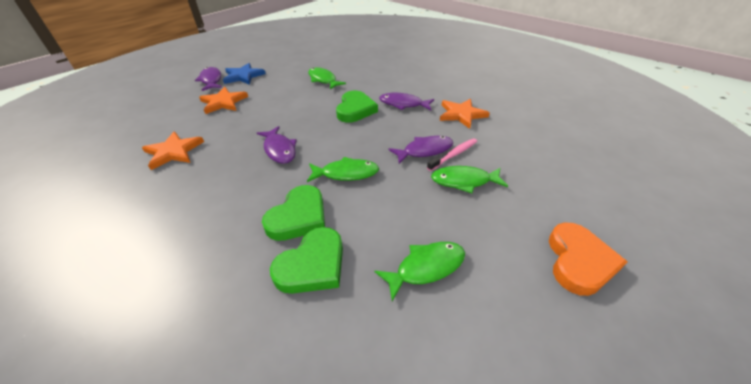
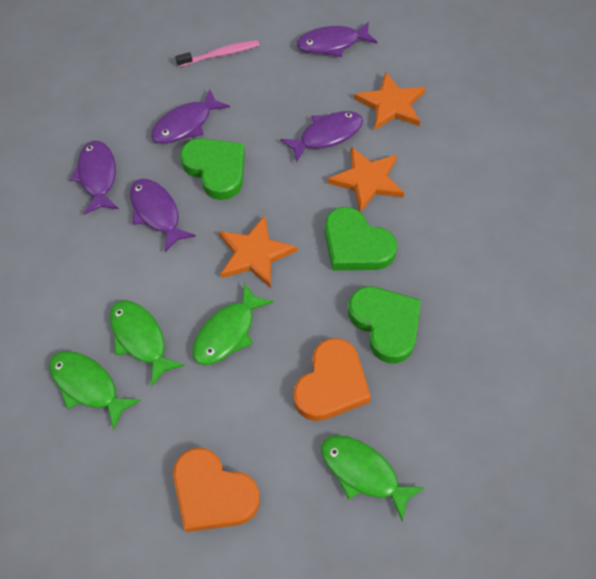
blue star: 1 -> 0
orange heart: 1 -> 2
purple fish: 4 -> 5

